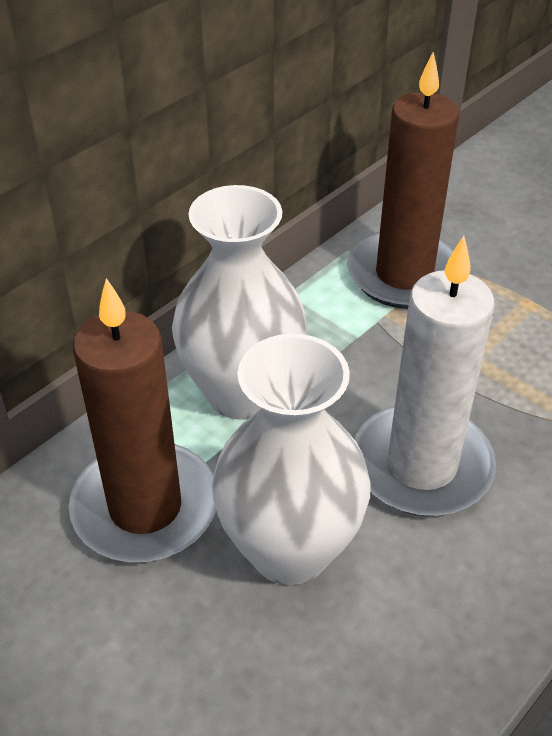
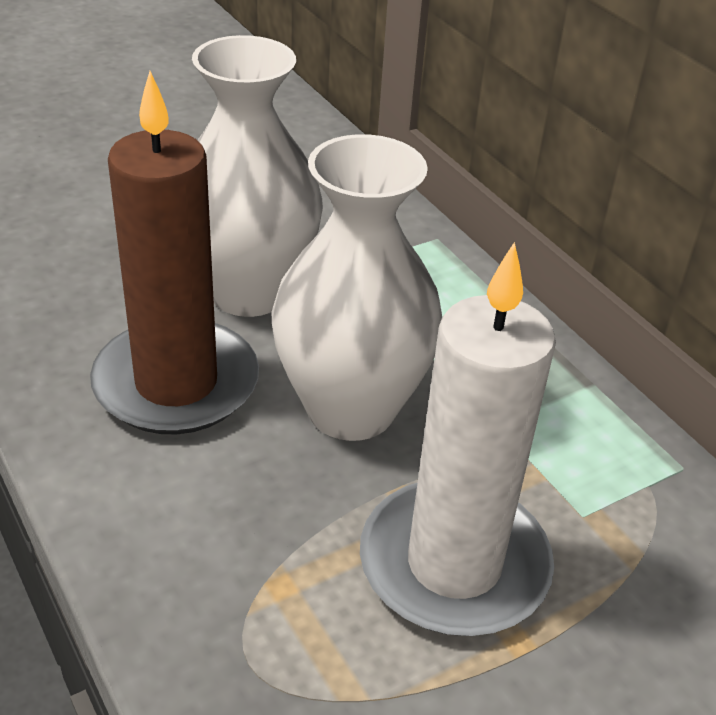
brown candle: 2 -> 1

